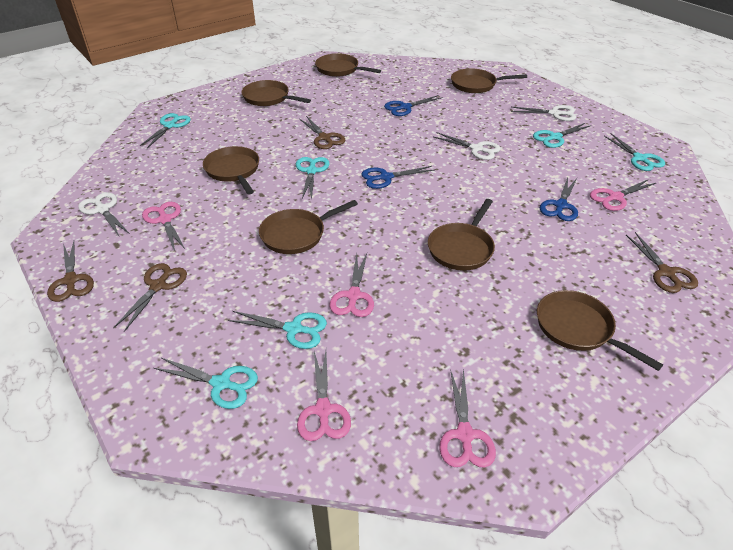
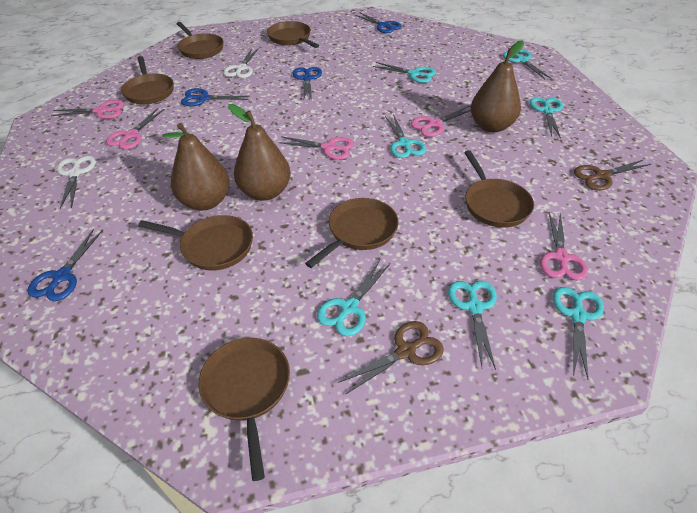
blue scissors: 3 -> 4
brown pear: 0 -> 3
brown scissors: 4 -> 2
turquoise scissors: 6 -> 7
white scissors: 3 -> 2

